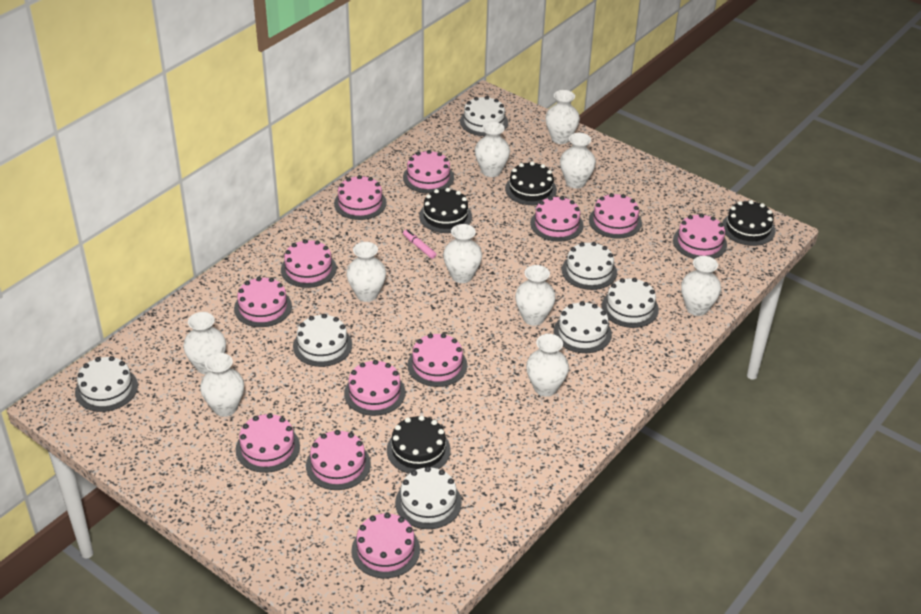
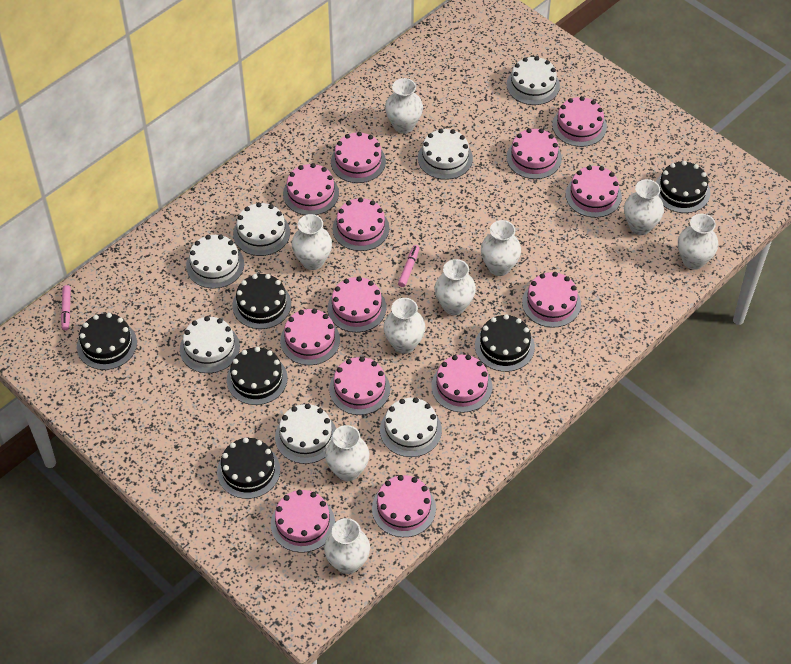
black cake: 4 -> 6
pink cake: 12 -> 13
pink marker: 1 -> 2
white vase: 10 -> 9

